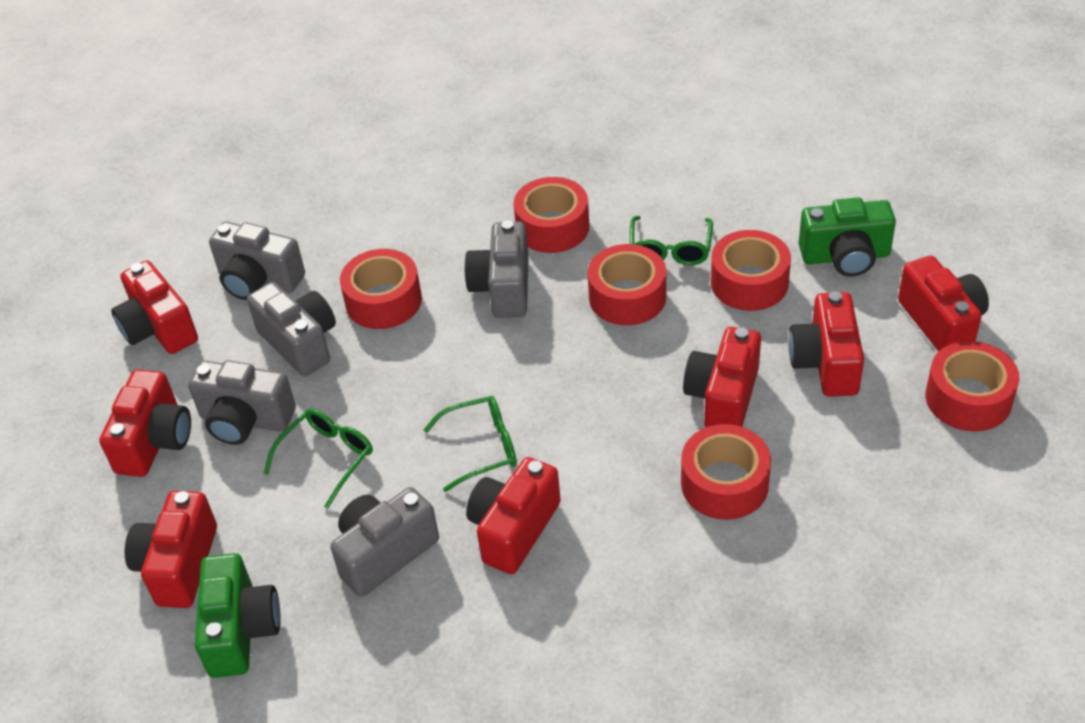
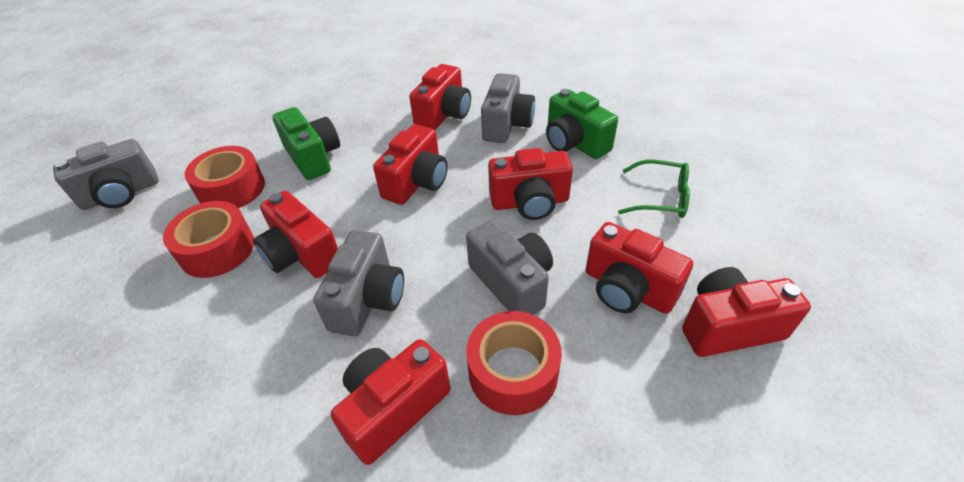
green glasses: 3 -> 1
grey camera: 5 -> 4
red tape: 6 -> 3

